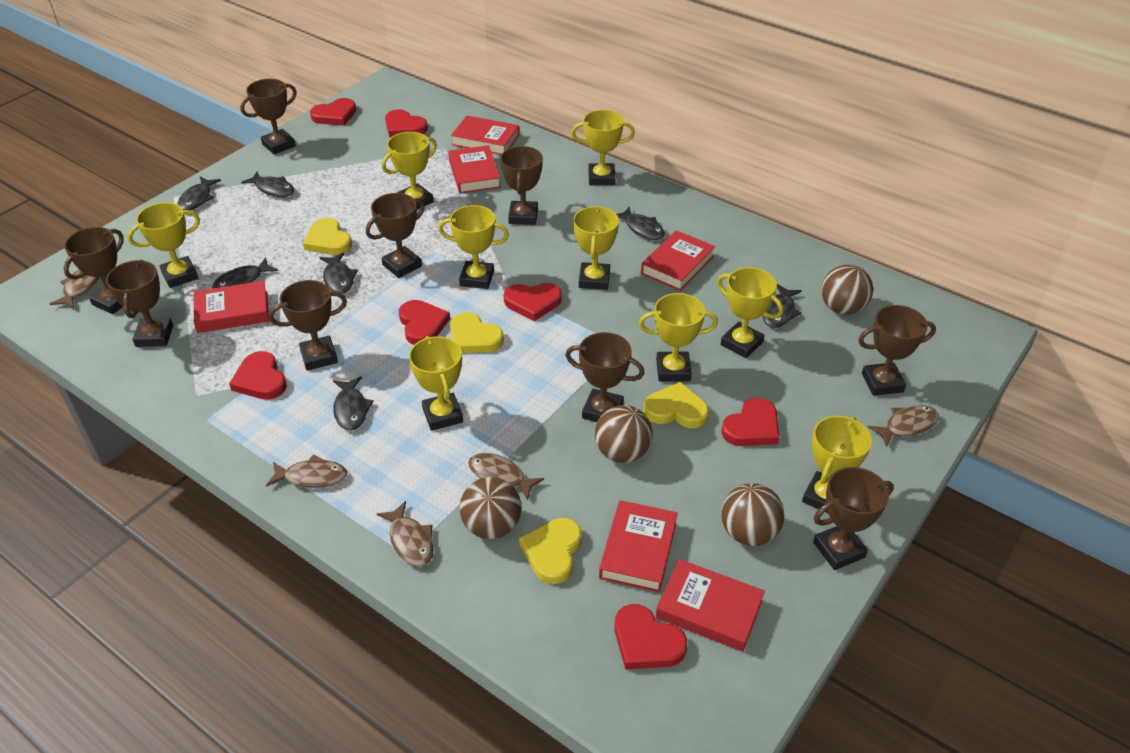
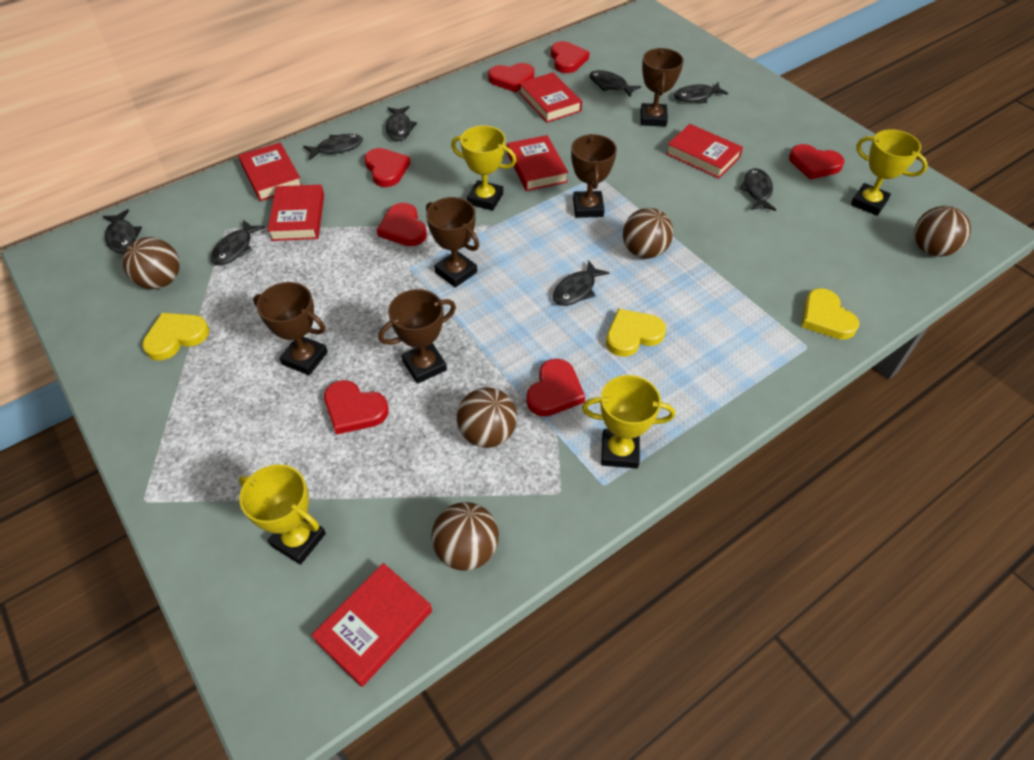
black fish: 7 -> 8
brown ball: 4 -> 5
brown fish: 5 -> 0
brown trophy: 9 -> 5
yellow heart: 4 -> 3
yellow trophy: 9 -> 4

